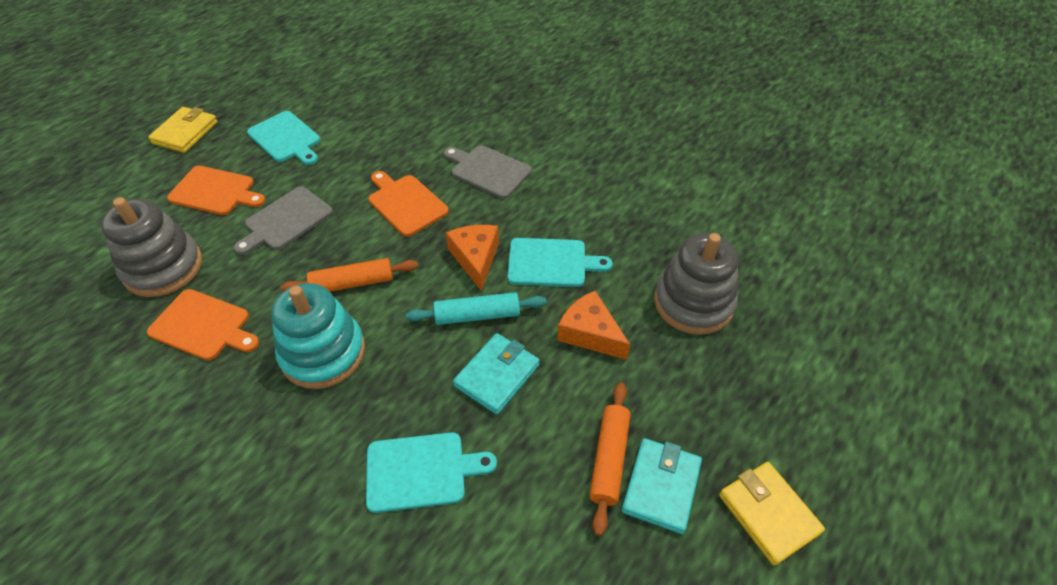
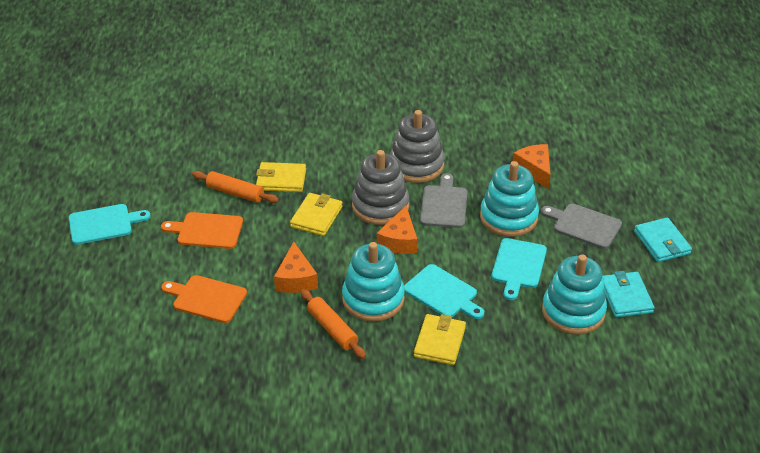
orange cheese: 2 -> 3
orange cutting board: 3 -> 2
turquoise rolling pin: 1 -> 0
turquoise stacking toy: 1 -> 3
yellow wallet: 2 -> 3

